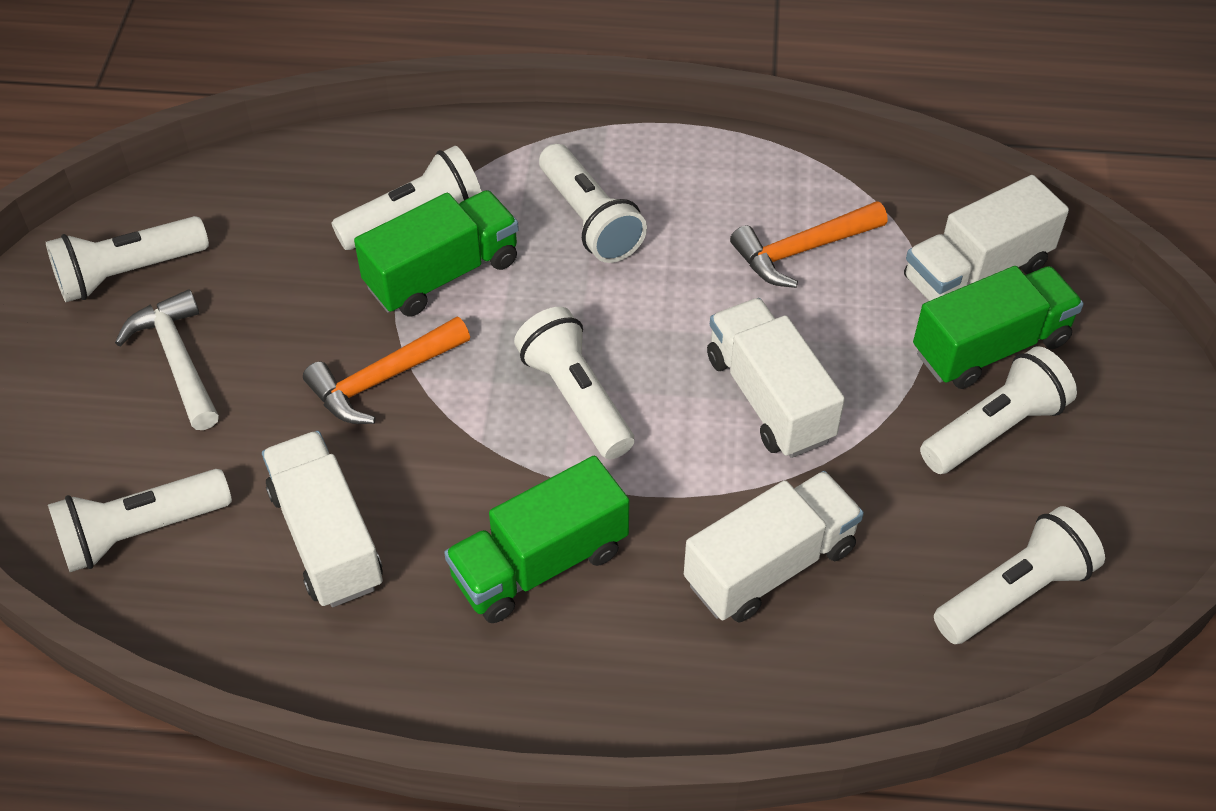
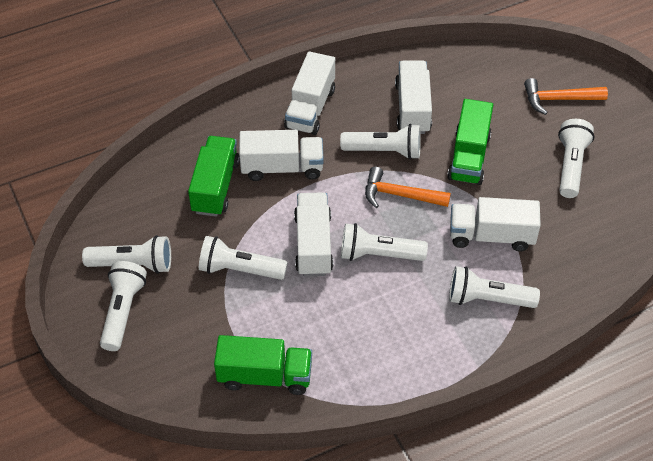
white hammer: 1 -> 0
white truck: 4 -> 5

